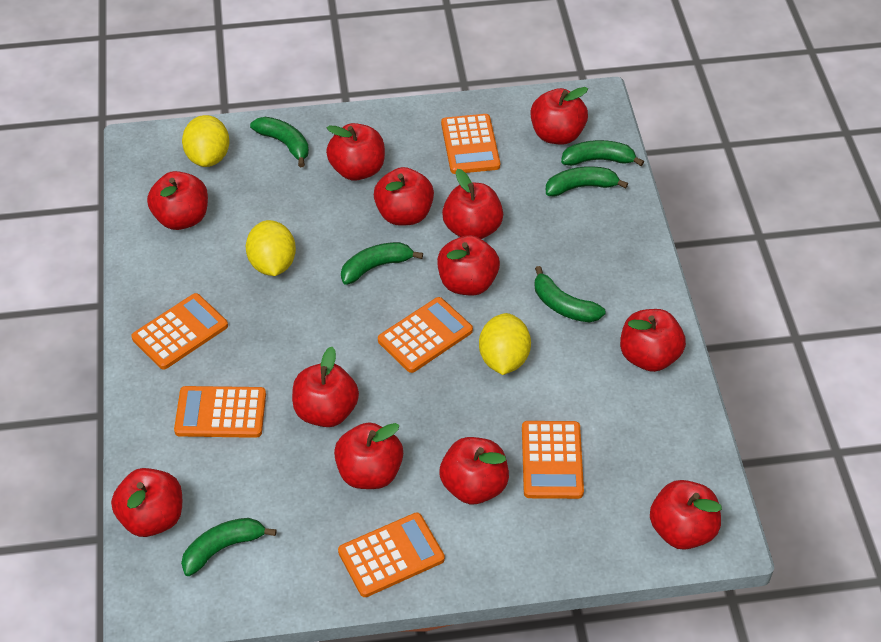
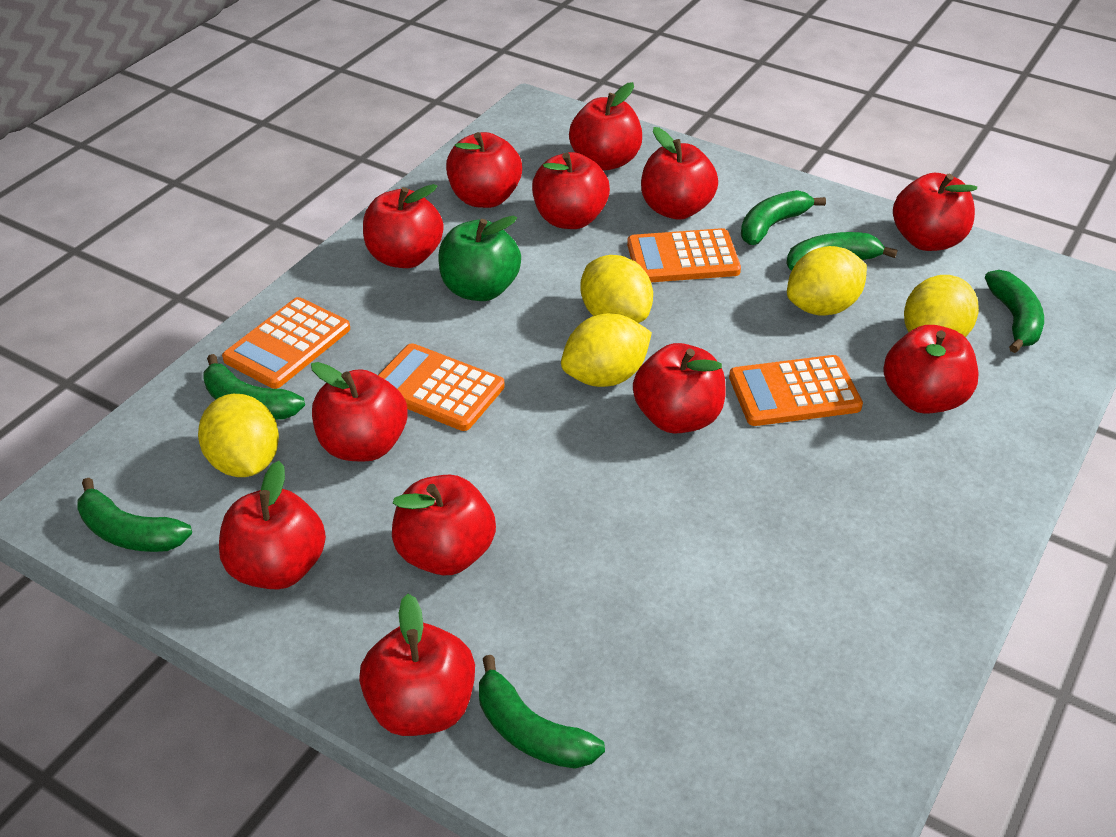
green apple: 0 -> 1
orange calculator: 6 -> 4
yellow lemon: 3 -> 5

